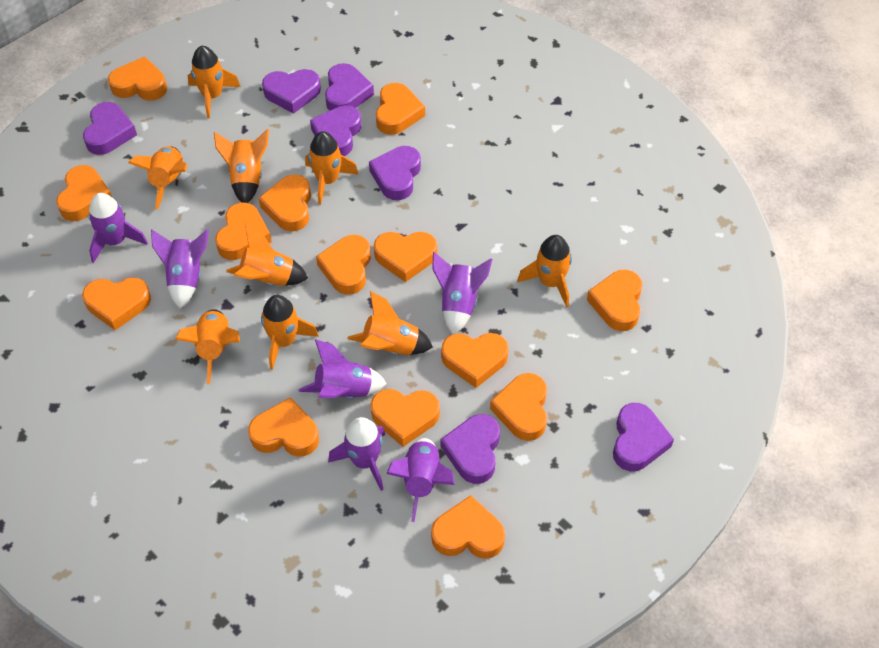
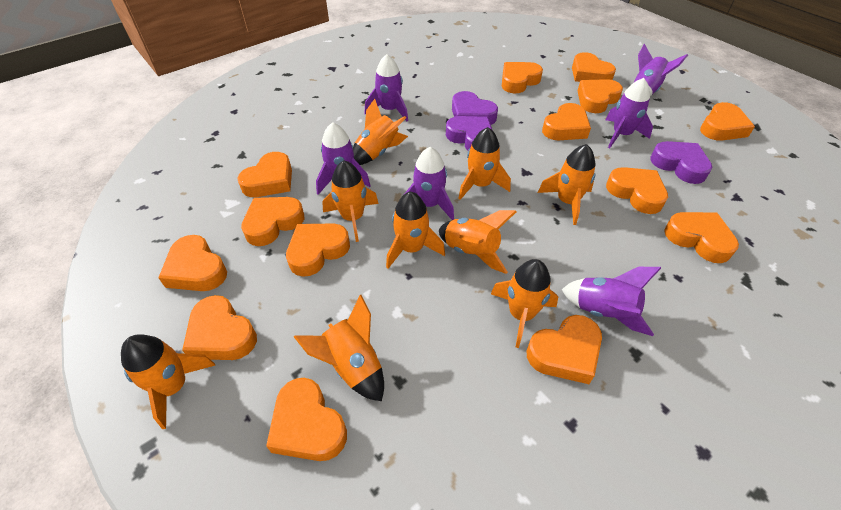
purple heart: 7 -> 3

